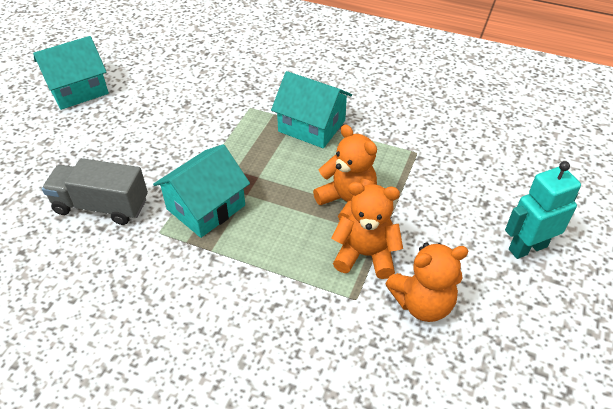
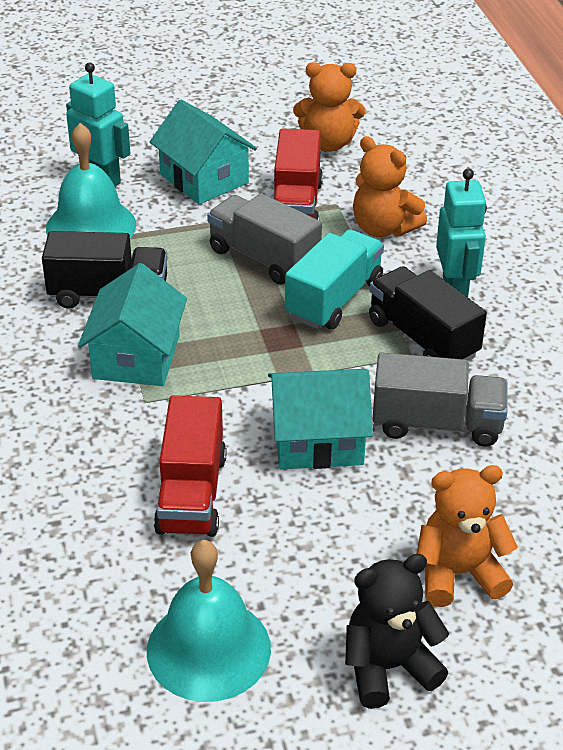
black teddy bear: 0 -> 1
black truck: 0 -> 2
grey truck: 1 -> 2
red truck: 0 -> 2
turquoise bell: 0 -> 2
turquoise robot: 1 -> 2
turquoise truck: 0 -> 1

